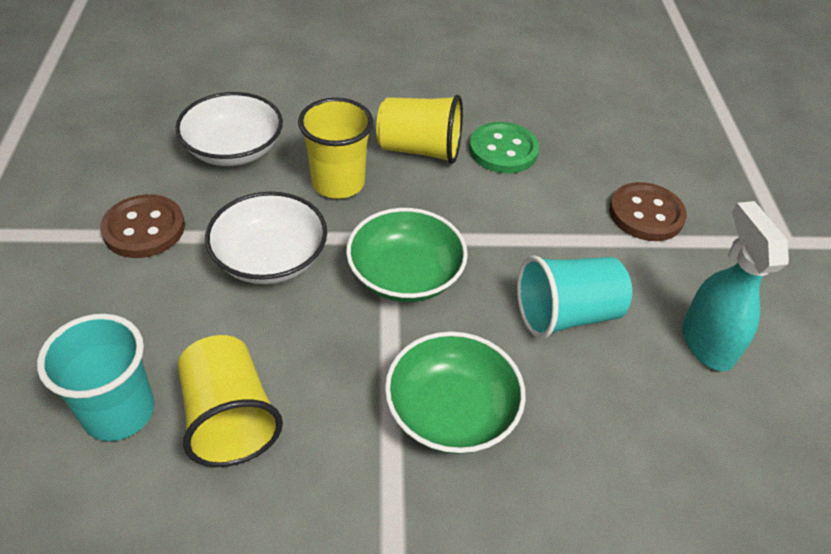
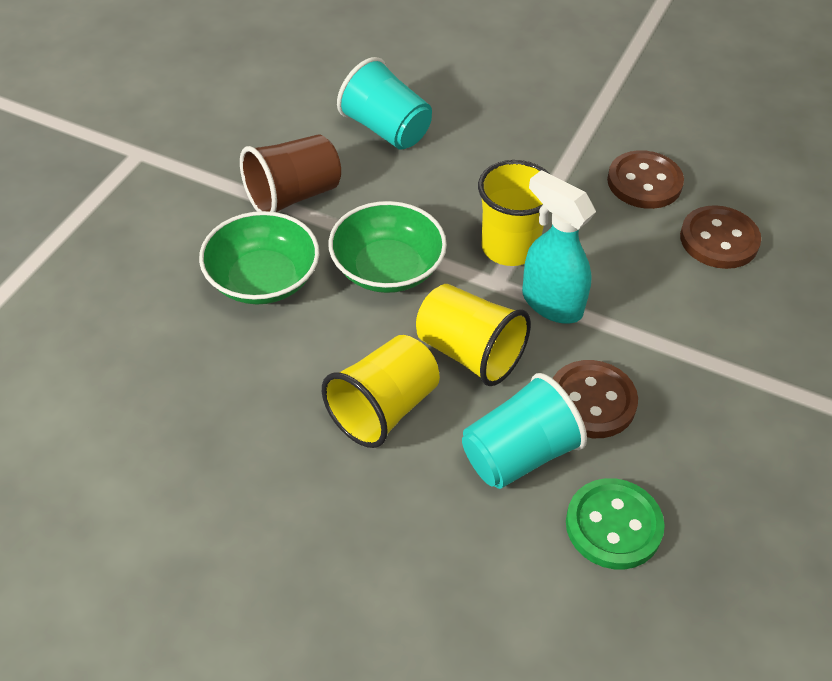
brown button: 2 -> 3
brown cup: 0 -> 1
white bowl: 2 -> 0

